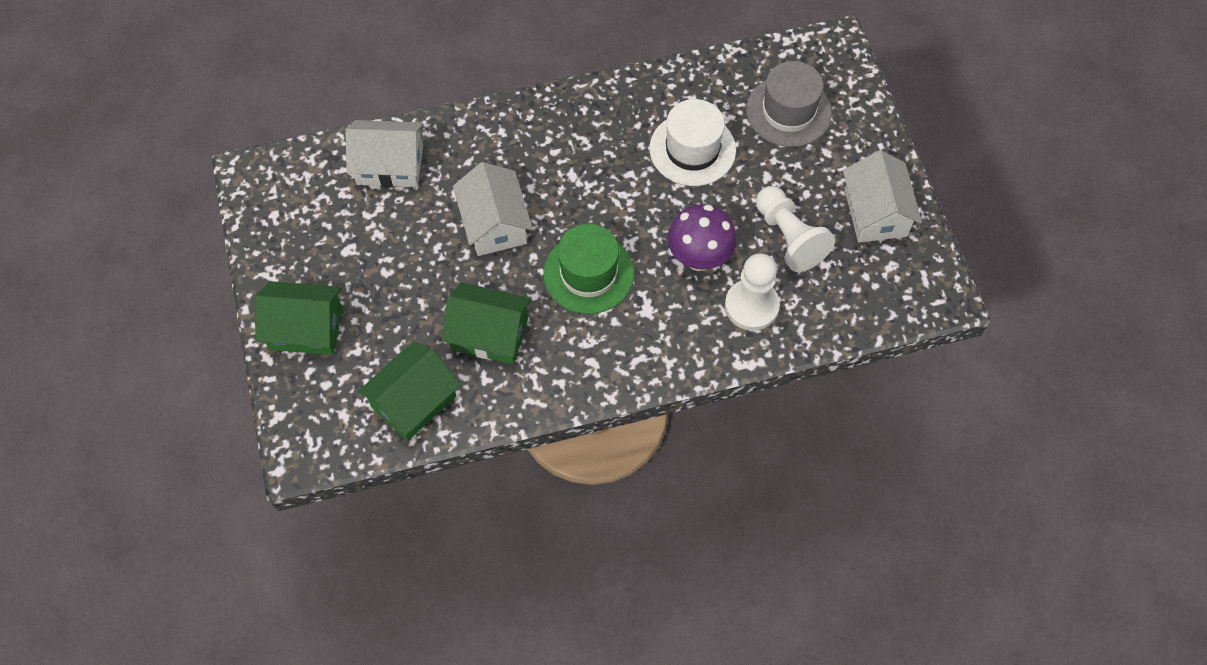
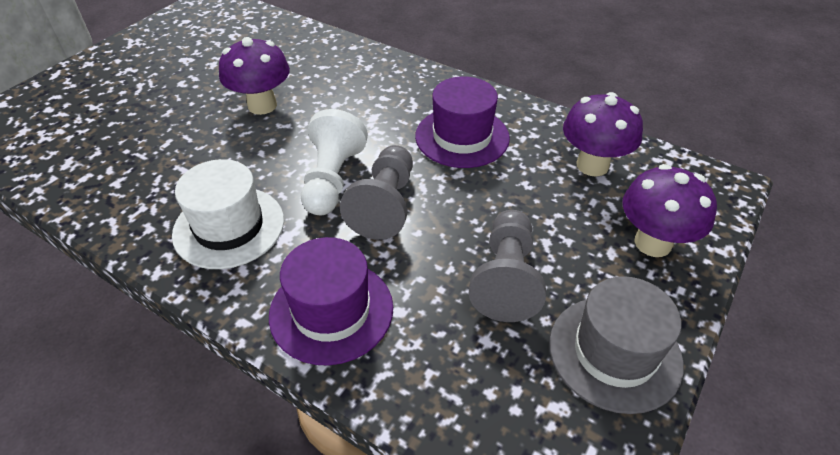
green hat: 1 -> 0
green house: 3 -> 0
grey pawn: 0 -> 2
purple hat: 0 -> 2
purple mushroom: 1 -> 3
white house: 3 -> 0
white pawn: 2 -> 1

